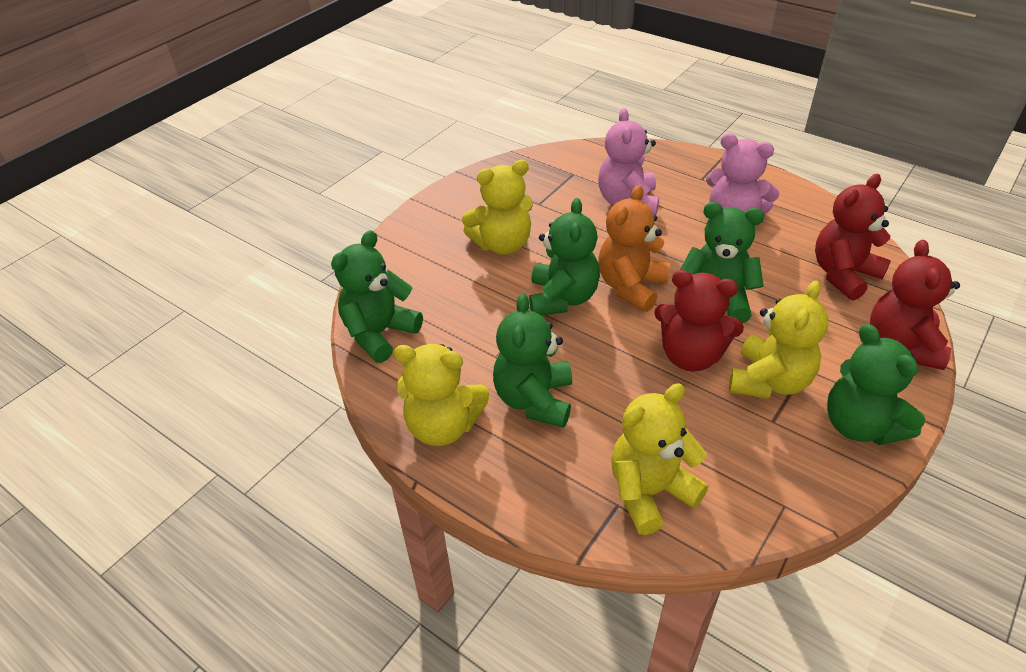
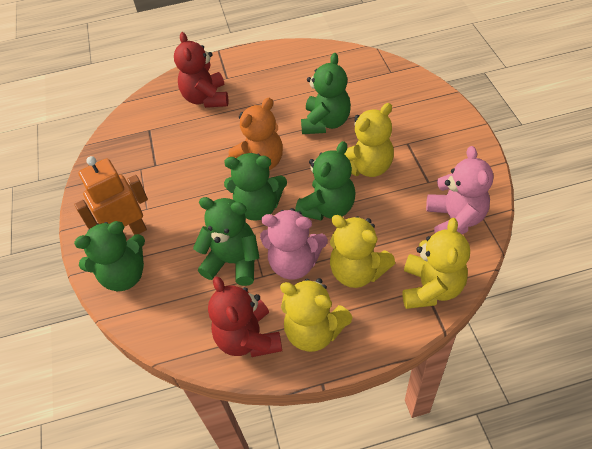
orange robot: 0 -> 1
red teddy bear: 3 -> 2

